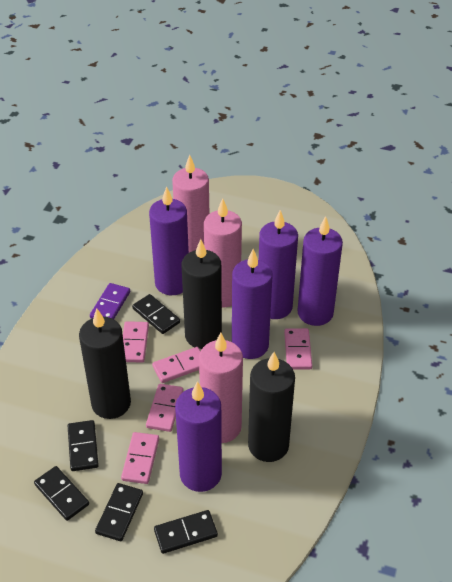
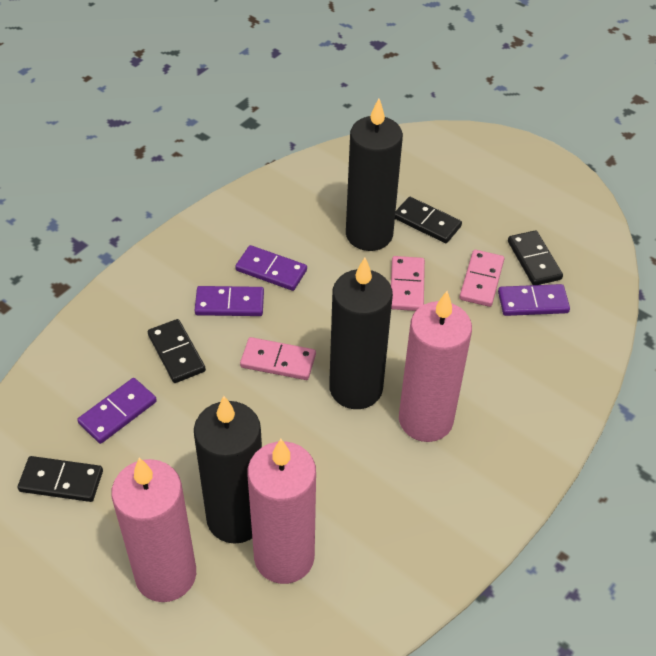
black domino: 5 -> 4
pink domino: 5 -> 3
purple candle: 5 -> 0
purple domino: 1 -> 4

